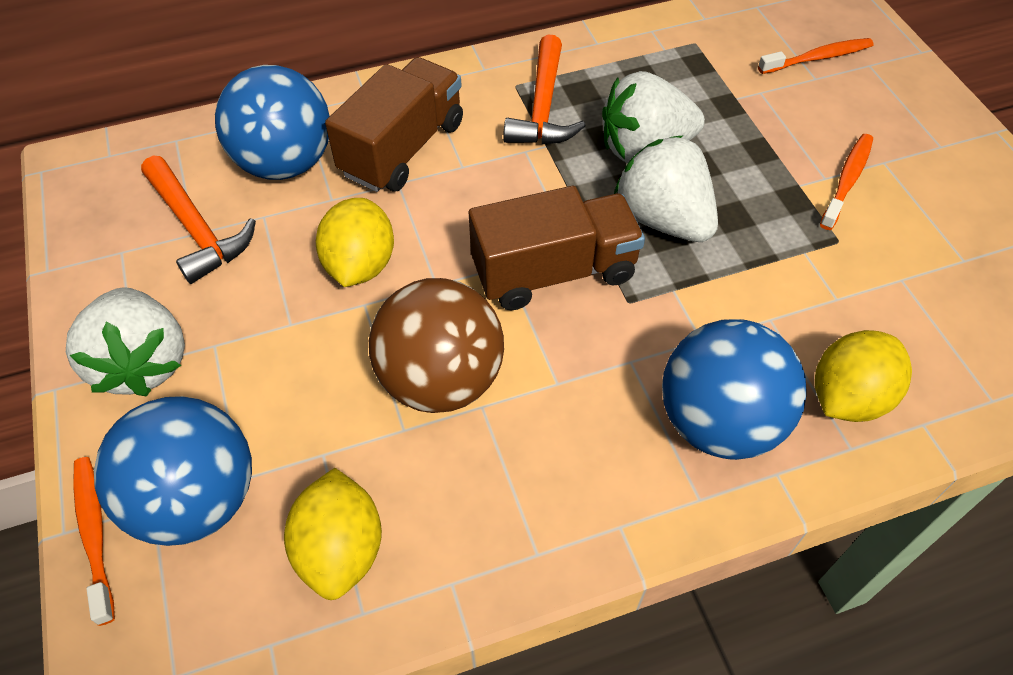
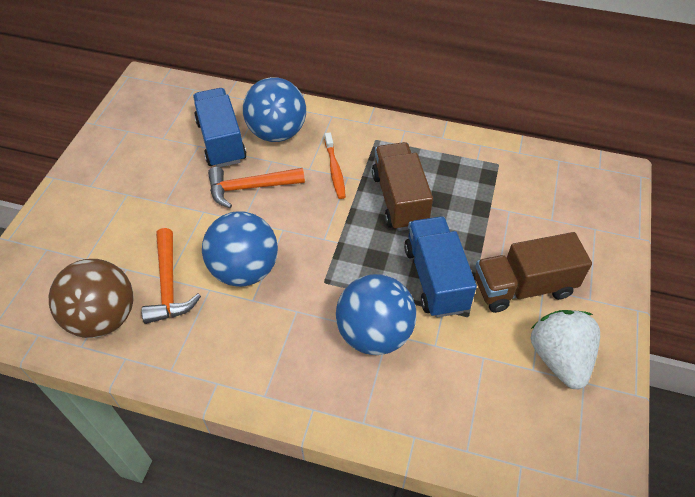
blue truck: 0 -> 2
orange toothbrush: 3 -> 1
white strawberry: 3 -> 1
yellow lemon: 3 -> 0

